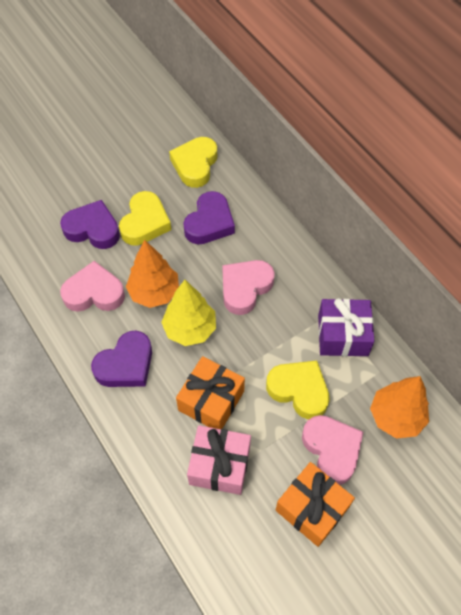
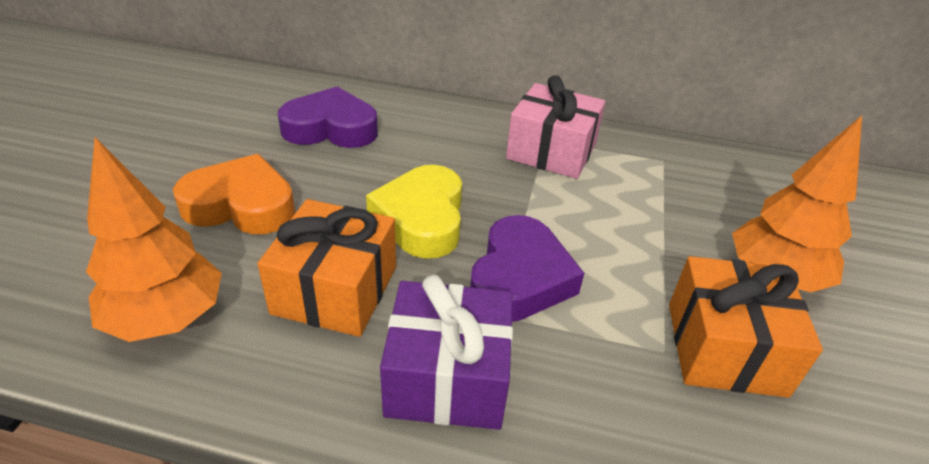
orange heart: 0 -> 1
pink heart: 3 -> 0
purple heart: 3 -> 2
yellow heart: 3 -> 1
yellow tree: 1 -> 0

